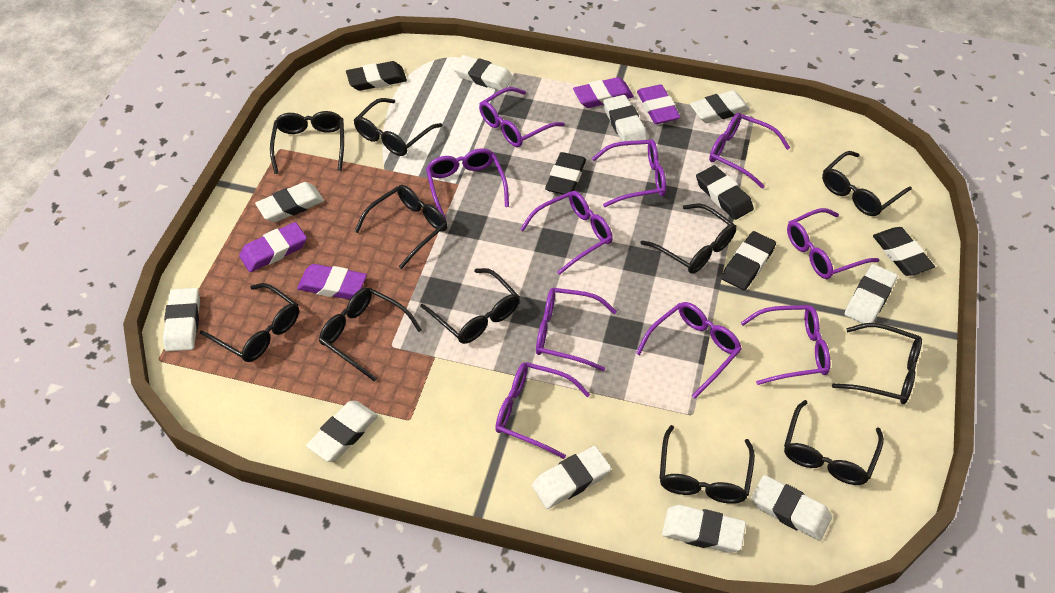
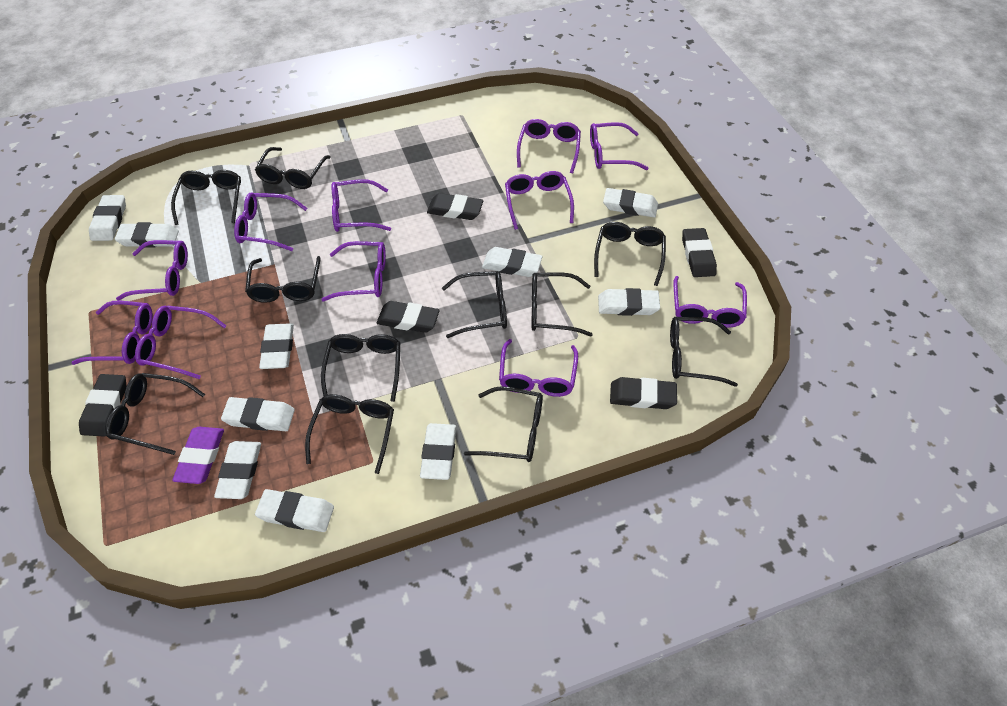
purple eraser: 4 -> 1
purple glasses: 10 -> 11

